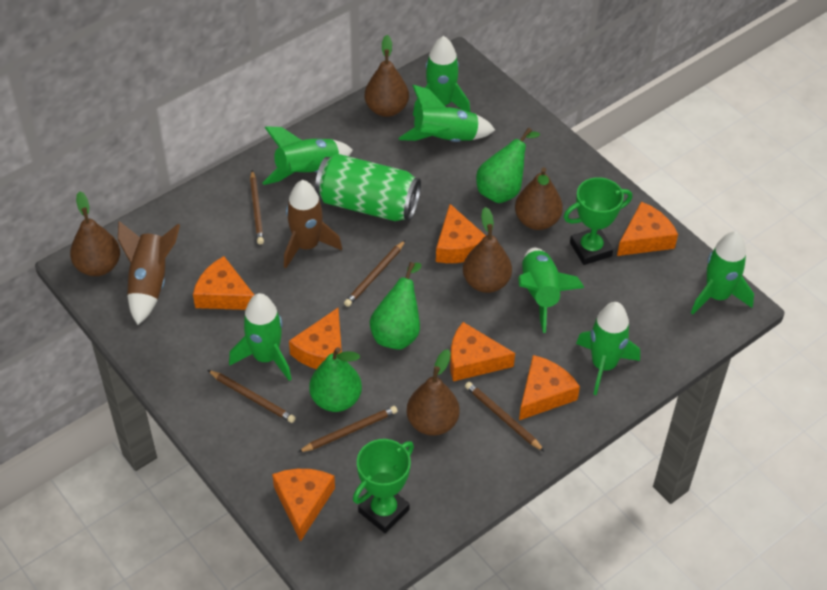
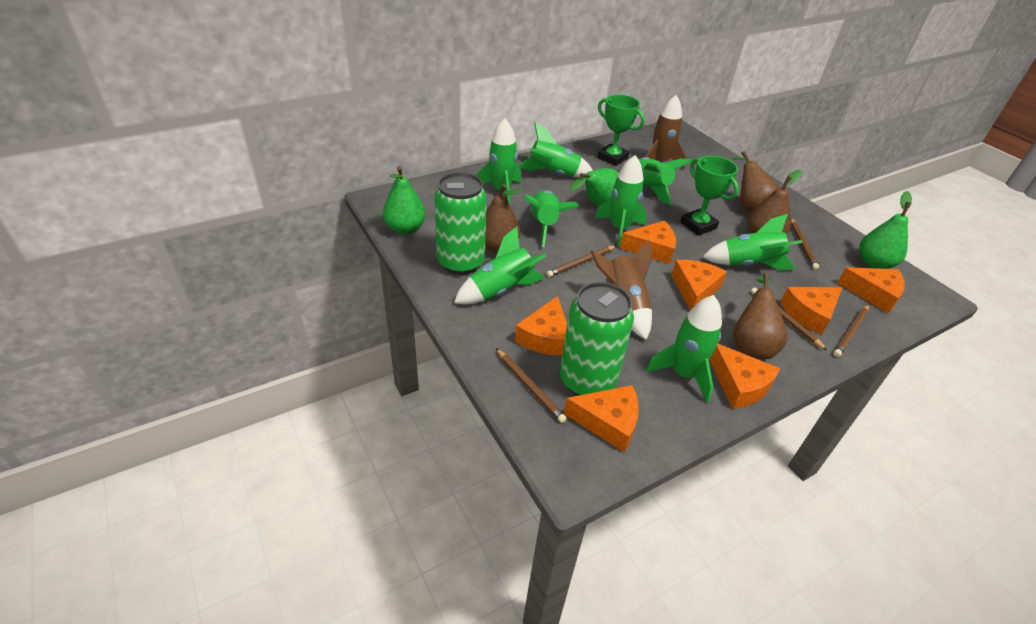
brown pear: 5 -> 4
green can: 1 -> 2
green rocket: 7 -> 8

